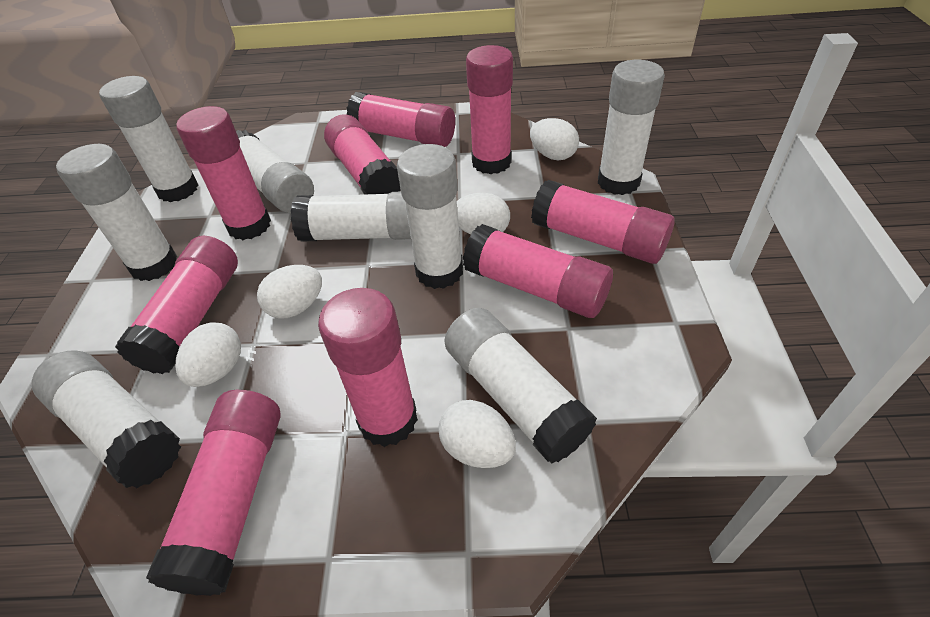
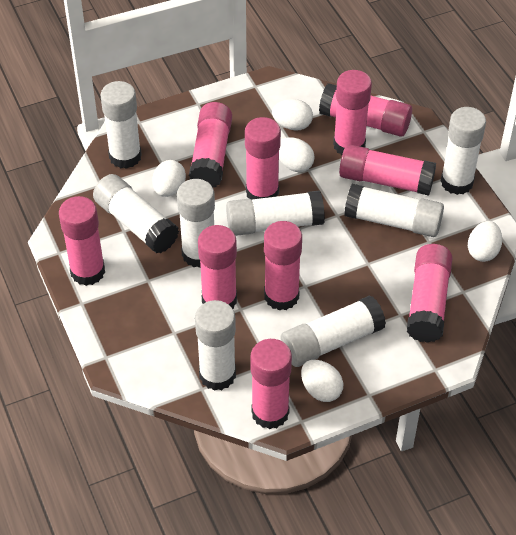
pink glue stick: 9 -> 10

